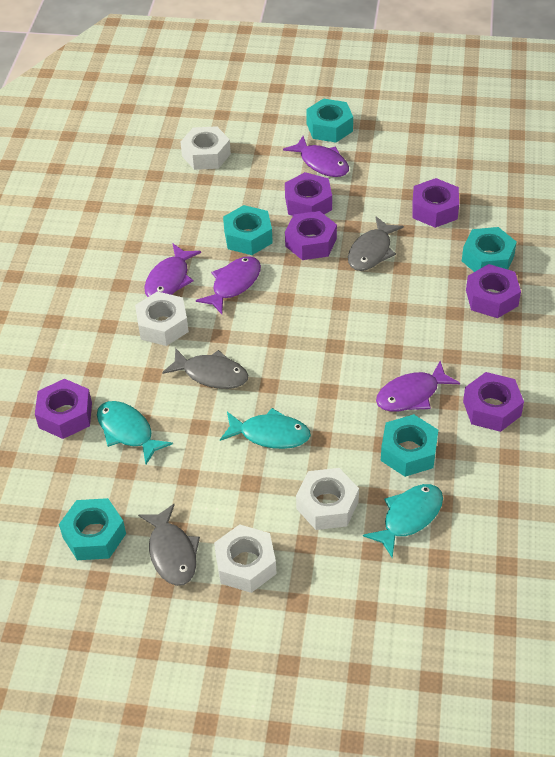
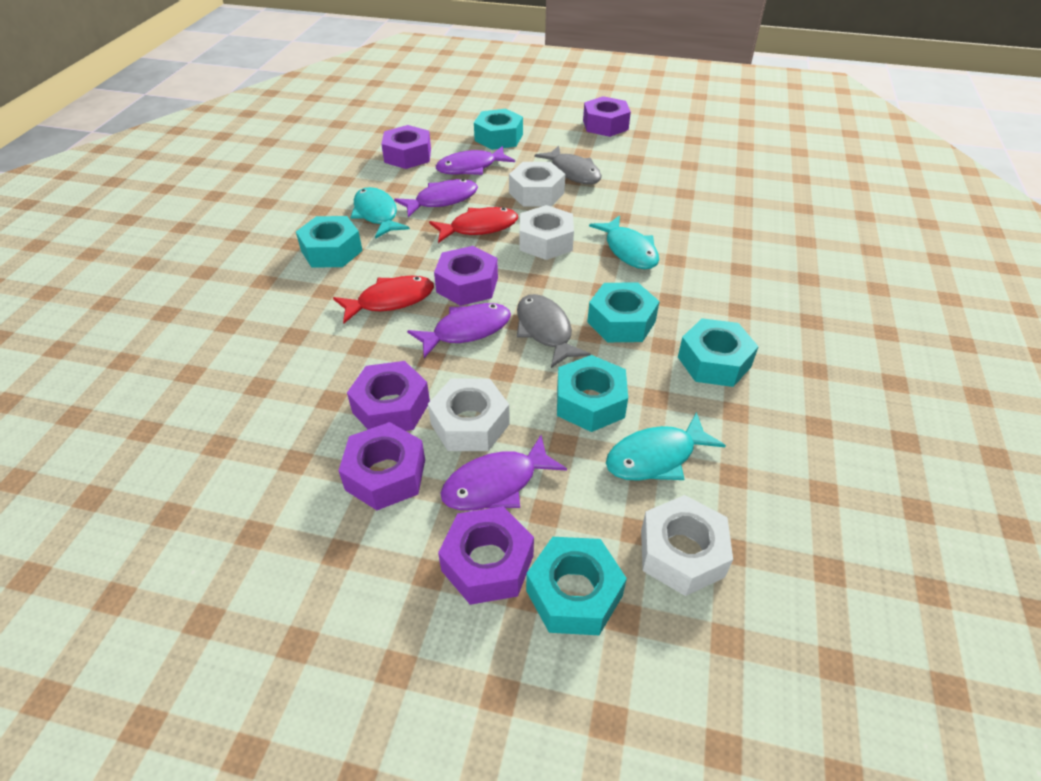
grey fish: 3 -> 2
red fish: 0 -> 2
turquoise nut: 5 -> 6

